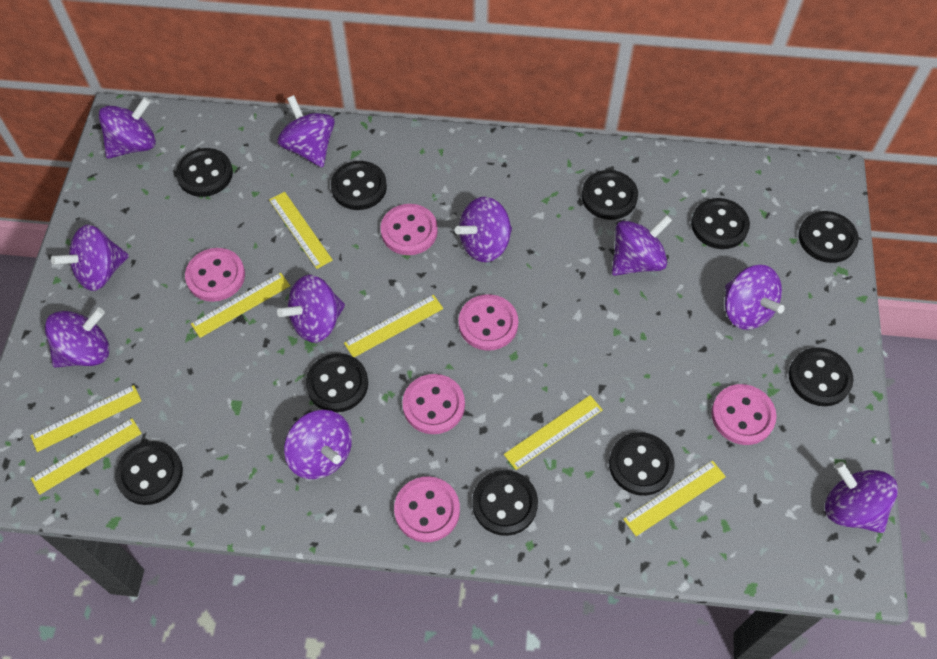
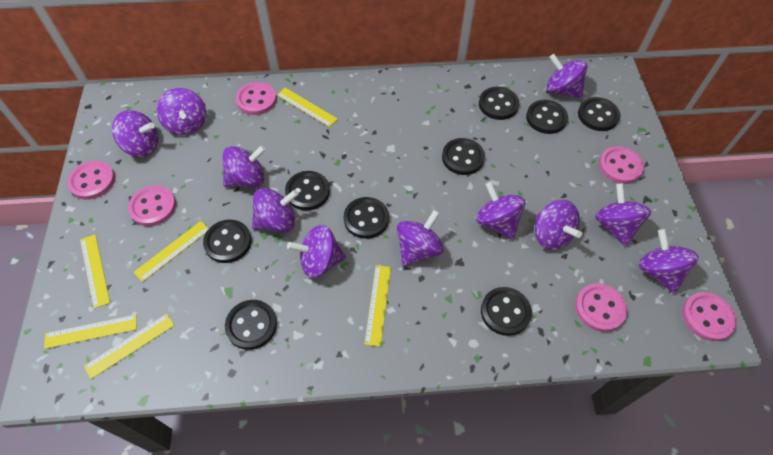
black button: 10 -> 9
purple spinning top: 10 -> 11
yellow ruler: 7 -> 6

